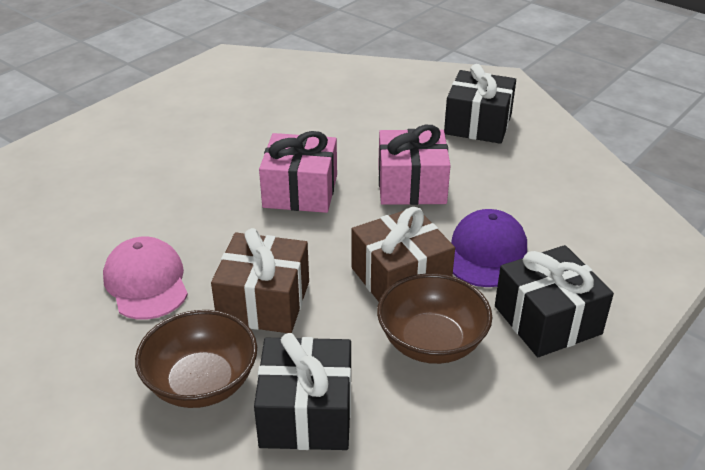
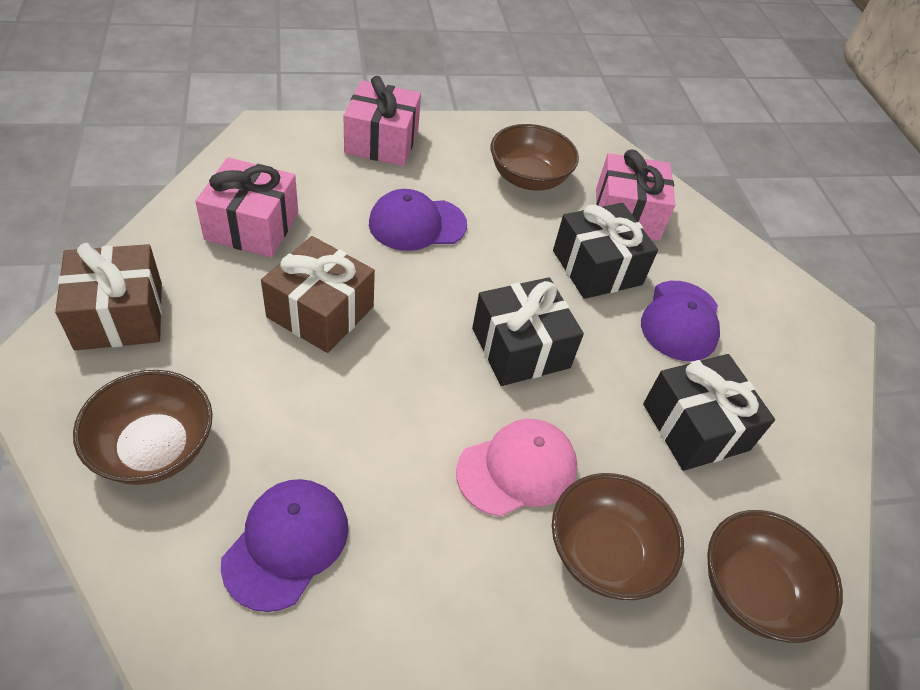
brown bowl: 2 -> 4
pink gift: 2 -> 3
purple cap: 1 -> 3

